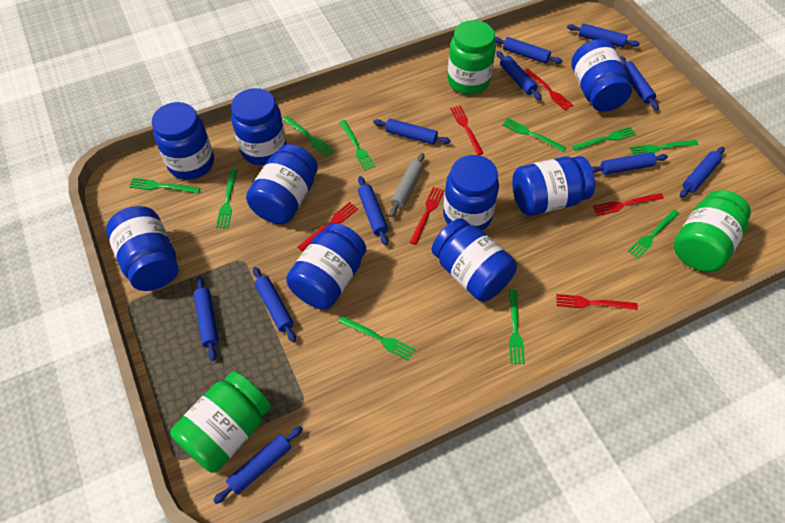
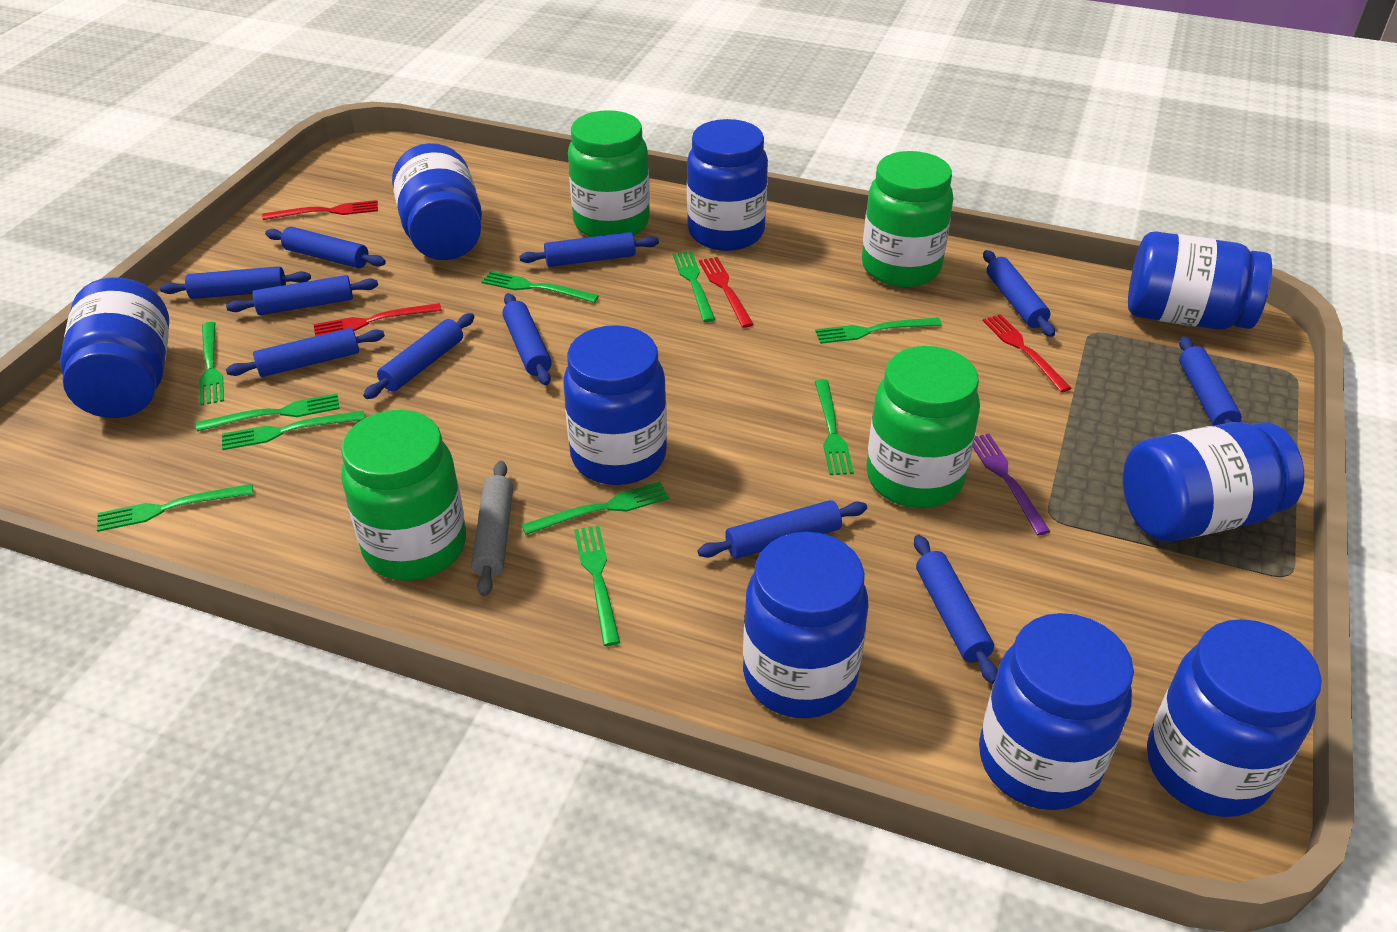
green jar: 3 -> 4
purple fork: 0 -> 1
red fork: 6 -> 4

